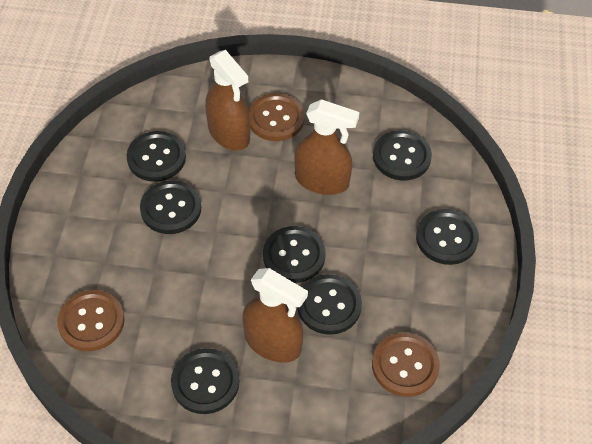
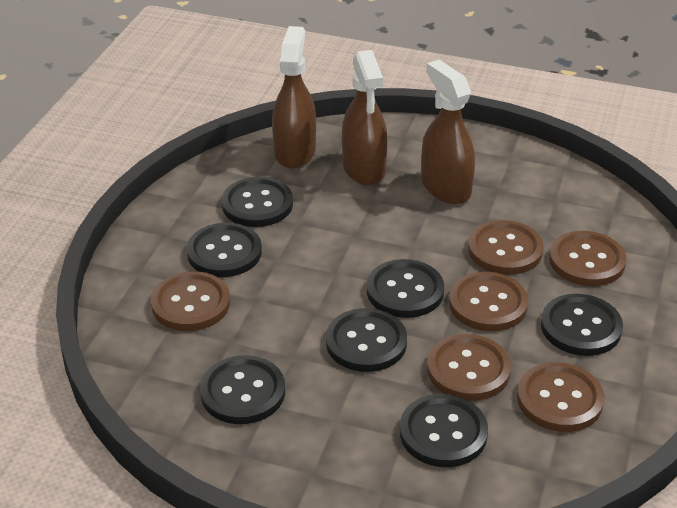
brown button: 3 -> 6

